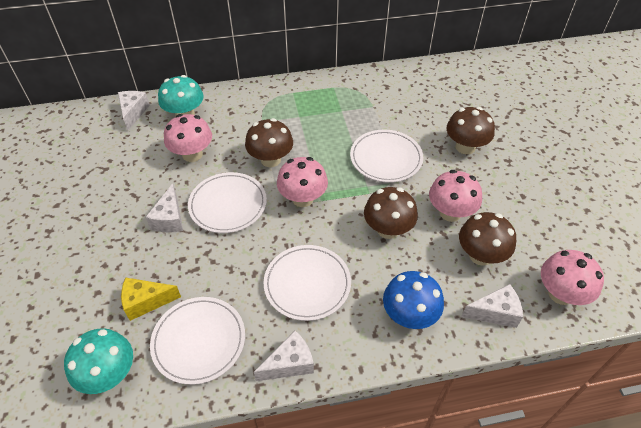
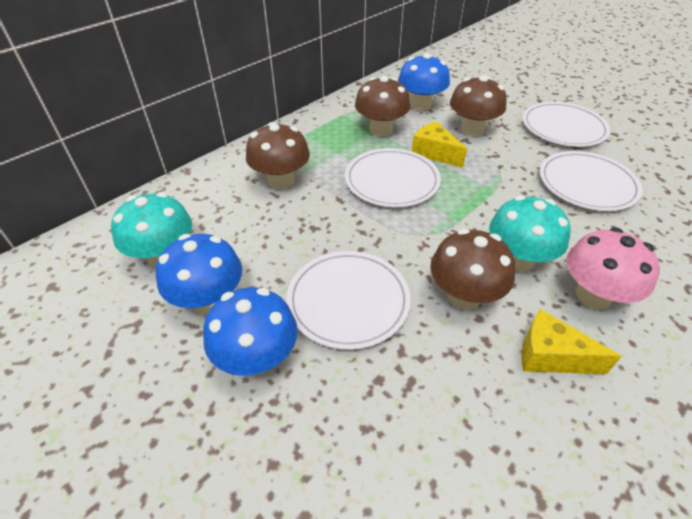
blue mushroom: 1 -> 3
pink mushroom: 4 -> 1
white cheese: 4 -> 0
yellow cheese: 1 -> 2

